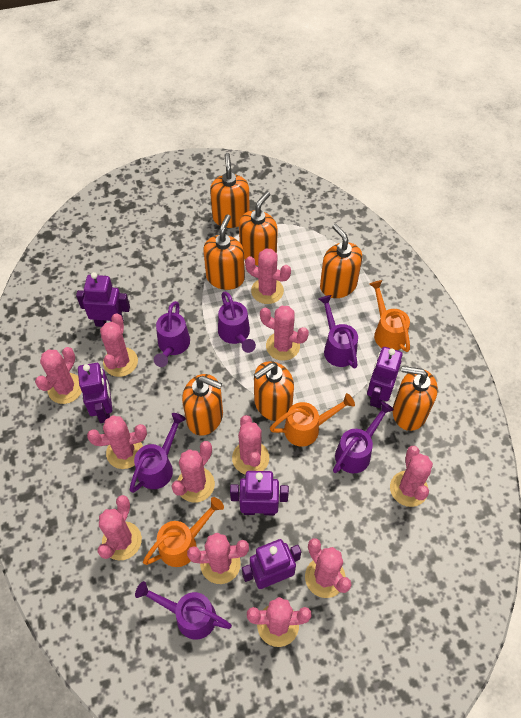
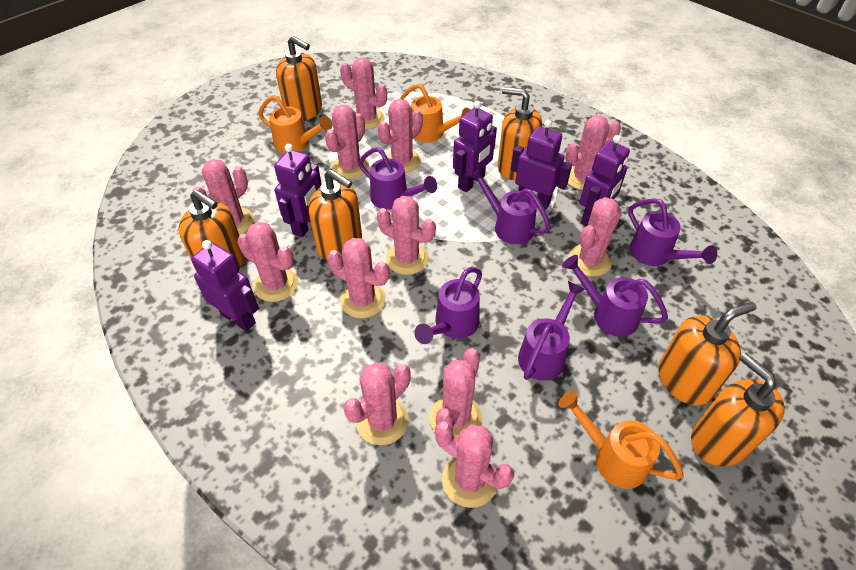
orange soap dispenser: 7 -> 6

